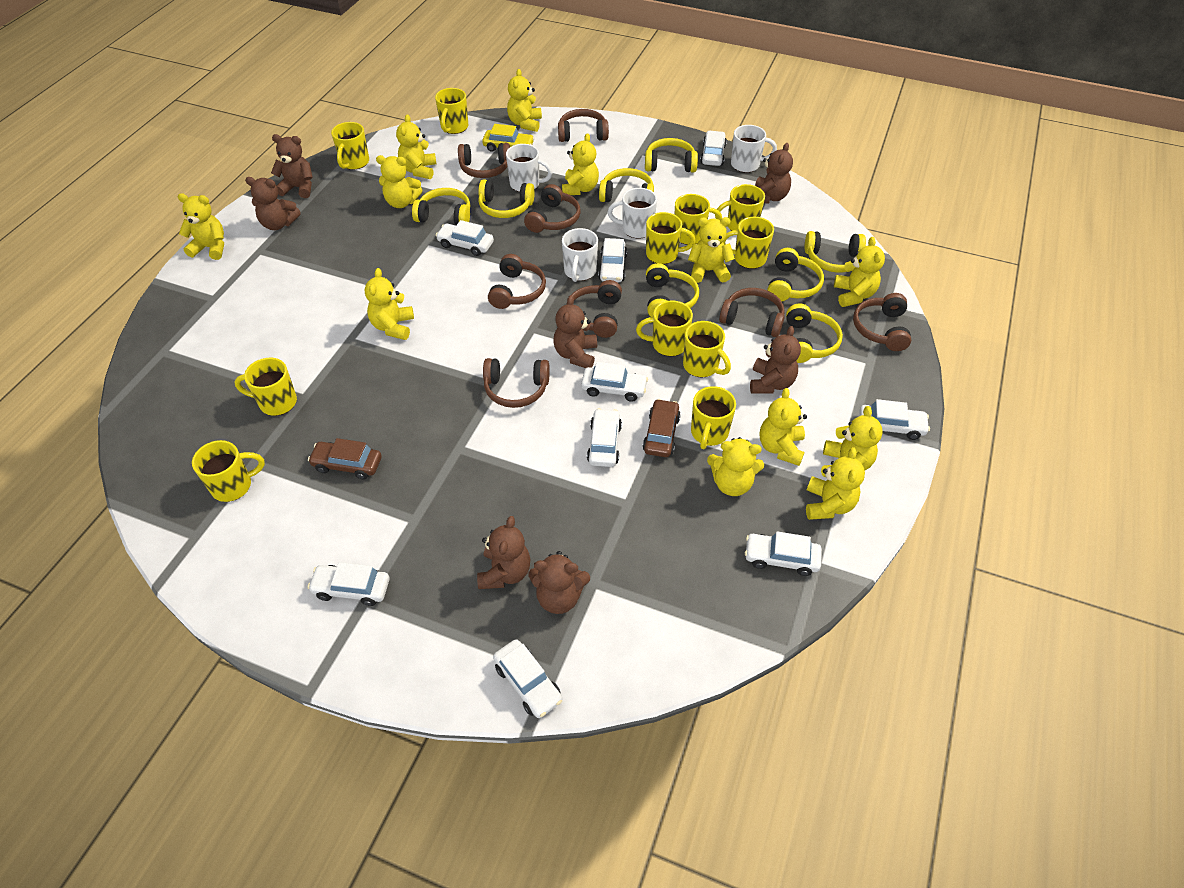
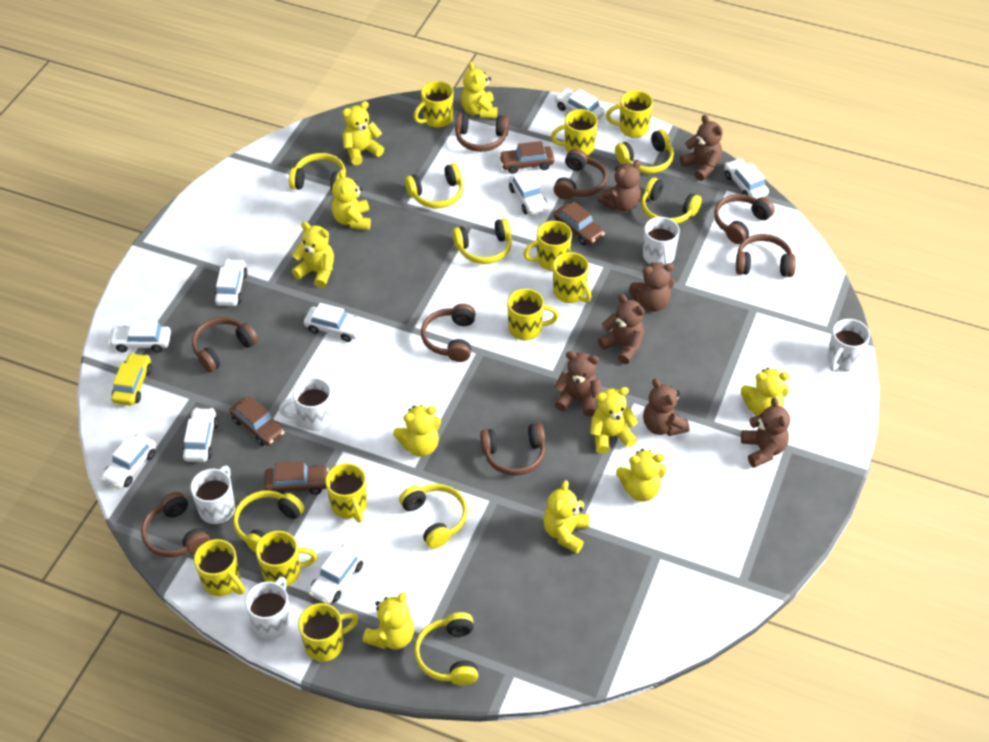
brown car: 2 -> 4
white mug: 4 -> 5
yellow mug: 11 -> 10
yellow teddy bear: 12 -> 10

